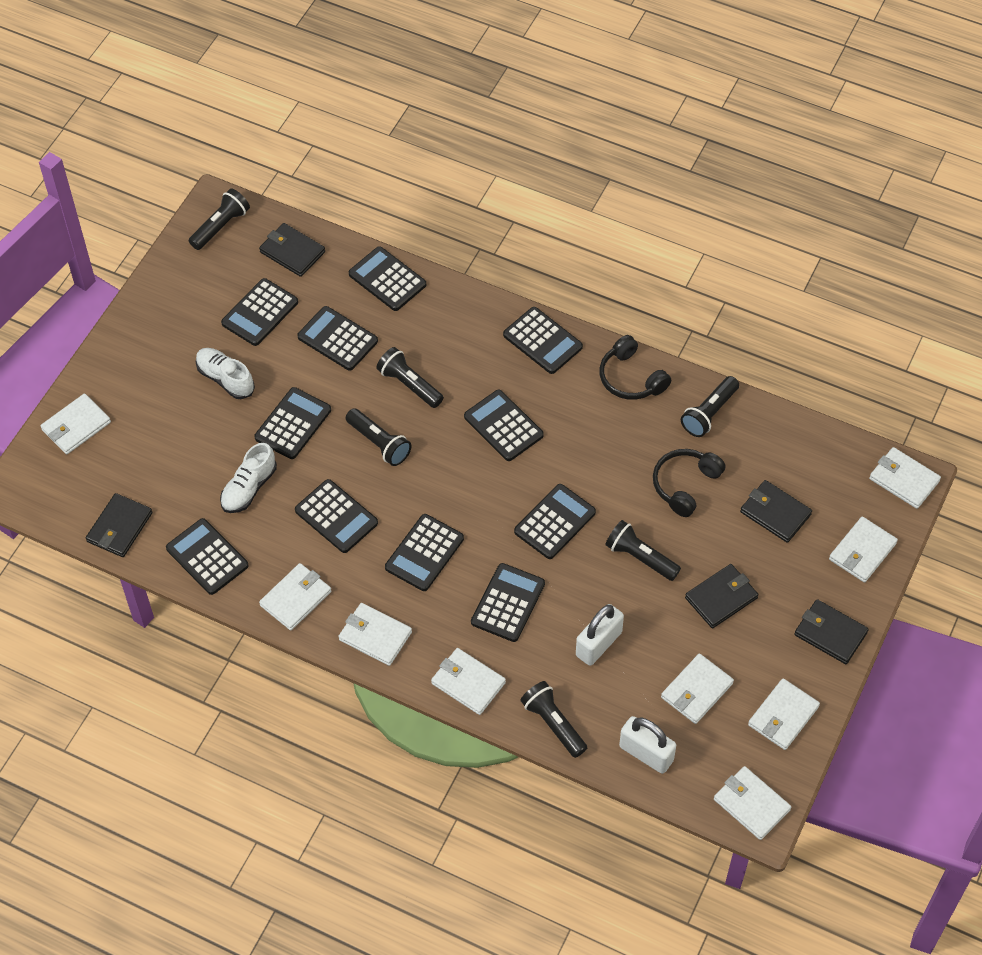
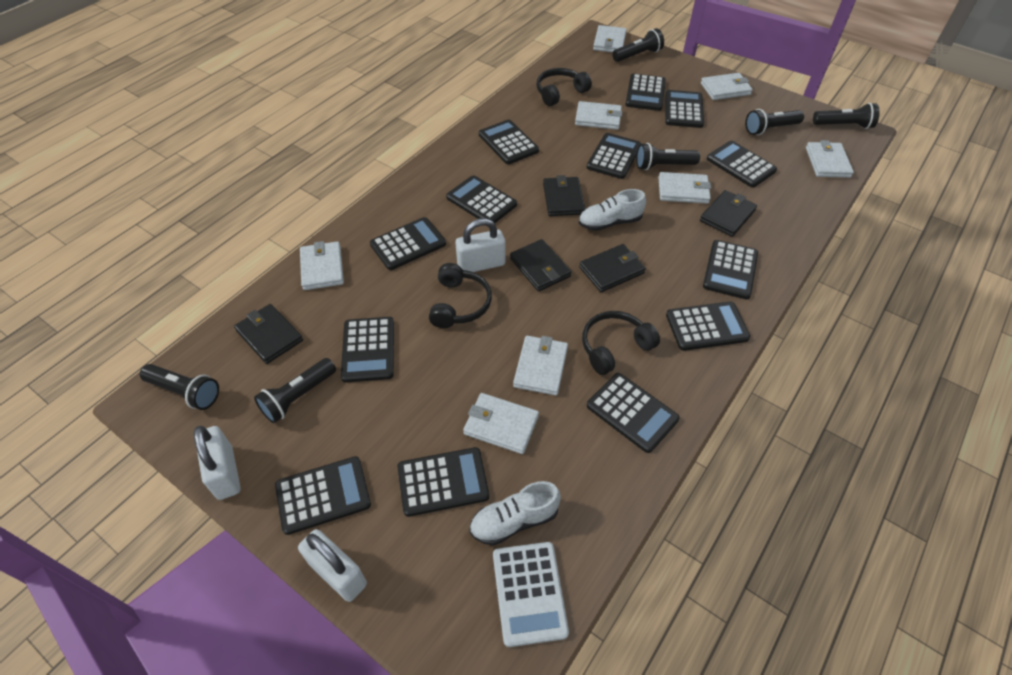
black calculator: 11 -> 13
black headphones: 2 -> 3
white calculator: 0 -> 1
white padlock: 2 -> 3
white wallet: 9 -> 8

